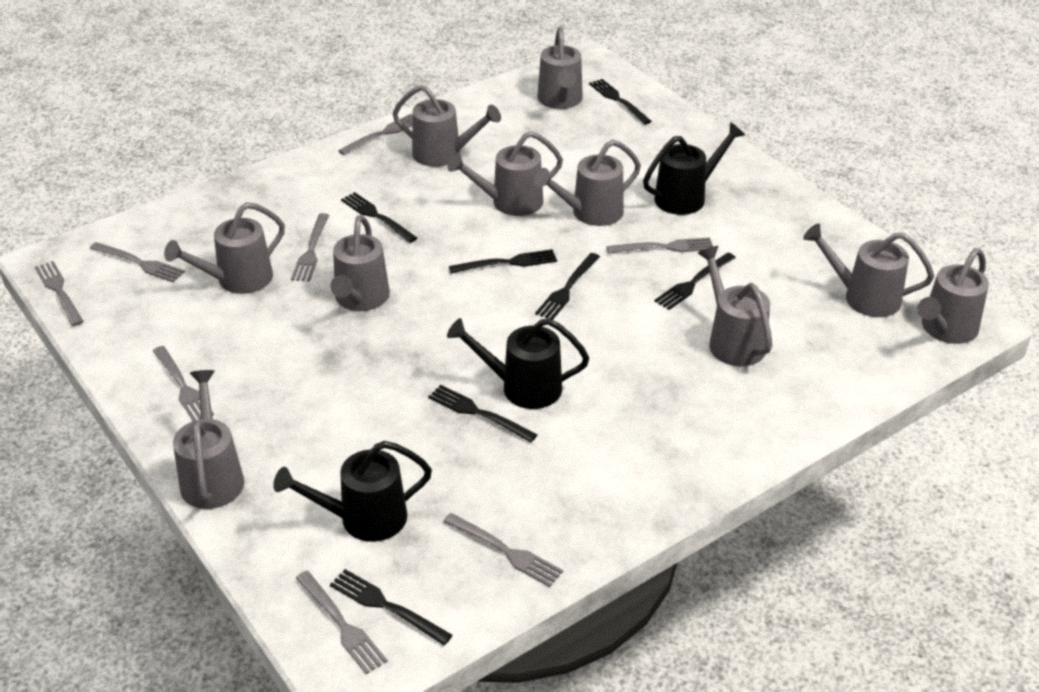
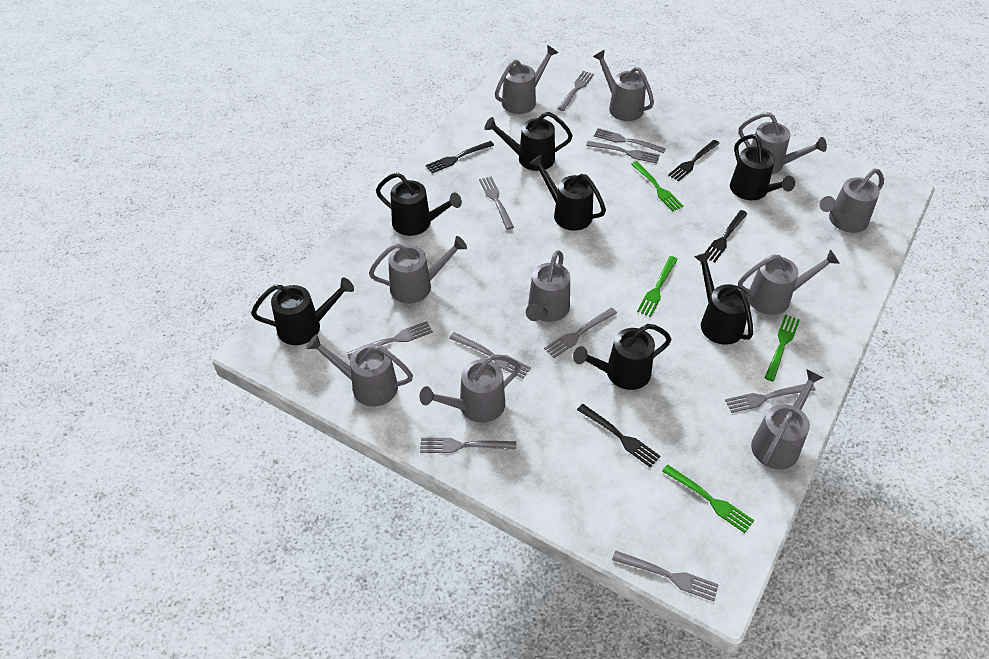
black fork: 7 -> 4
black watering can: 3 -> 7
green fork: 0 -> 4
grey fork: 8 -> 10

